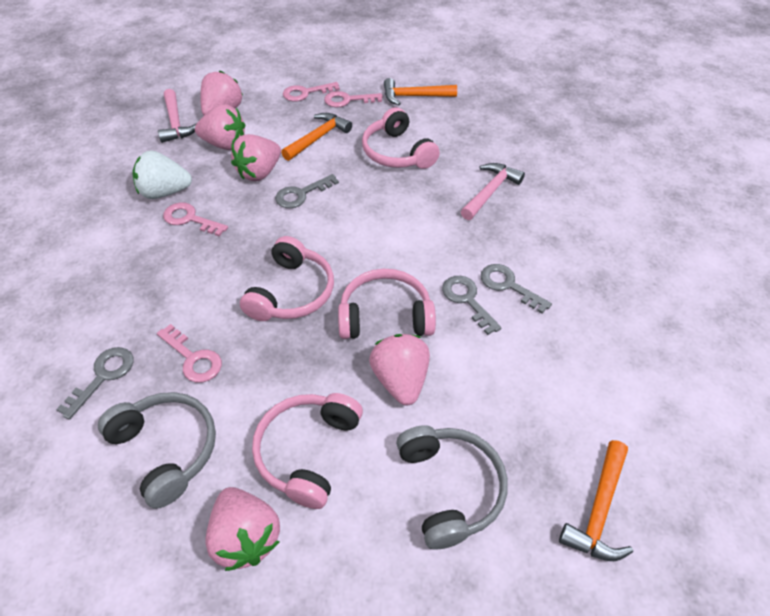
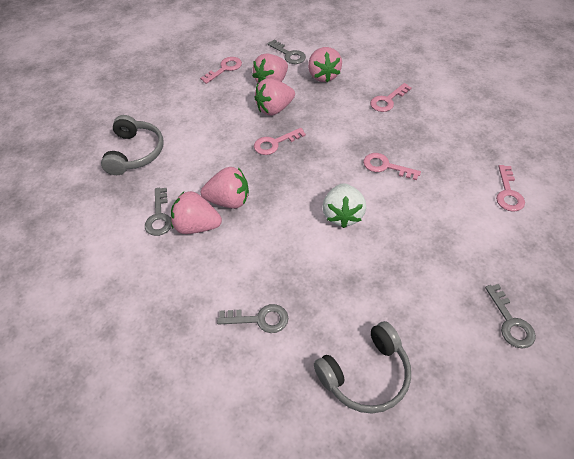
orange hammer: 3 -> 0
pink hammer: 2 -> 0
pink headphones: 4 -> 0
pink key: 4 -> 5

